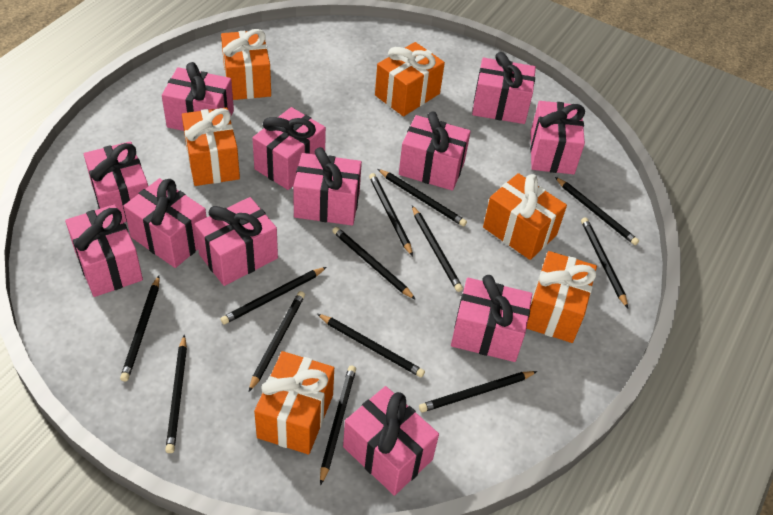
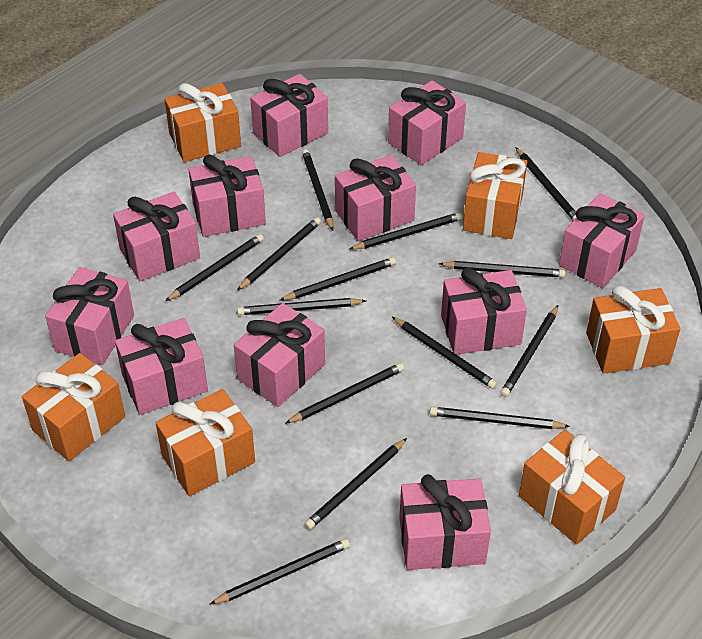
black pencil: 13 -> 14
pink gift: 12 -> 11

